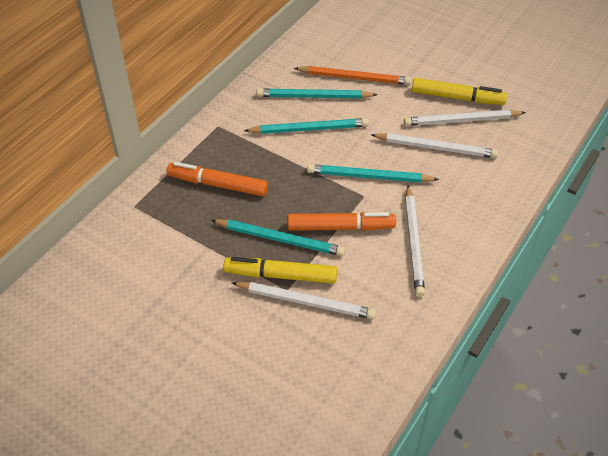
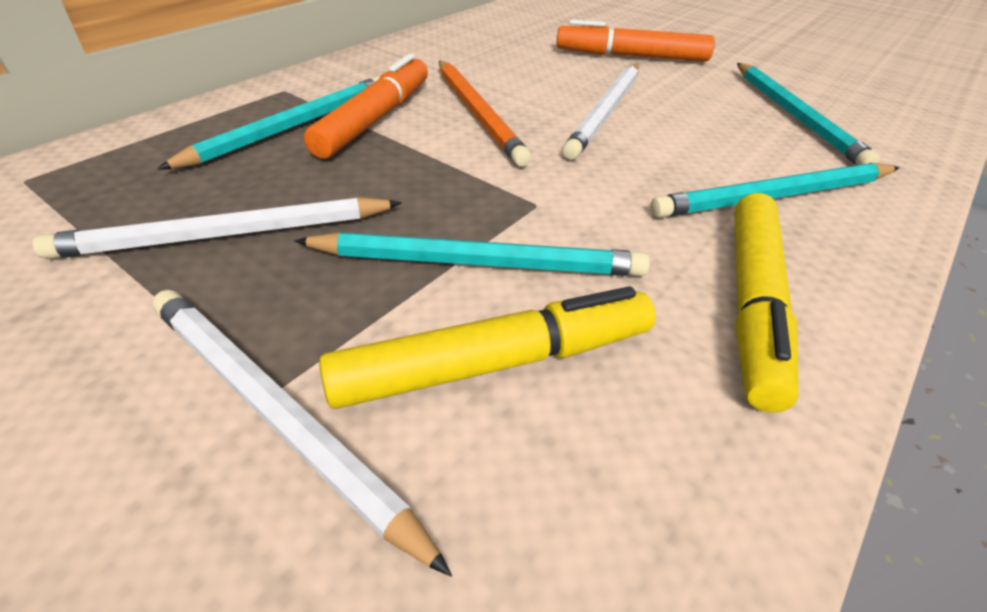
white pencil: 4 -> 3

